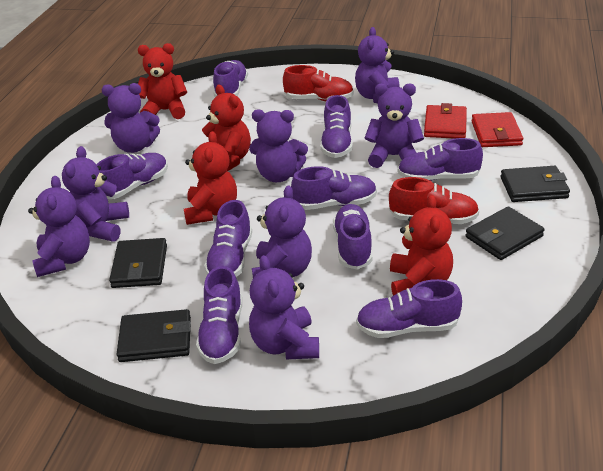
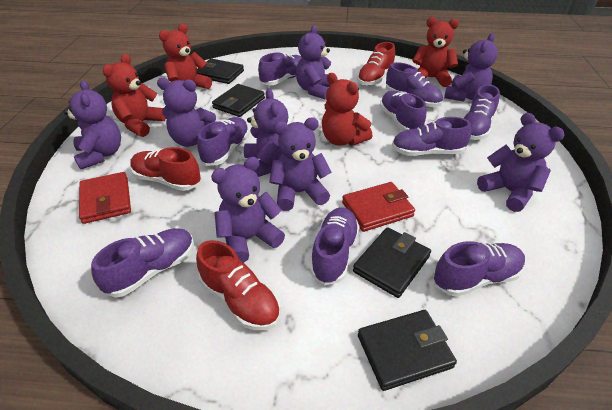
red shoe: 2 -> 3

